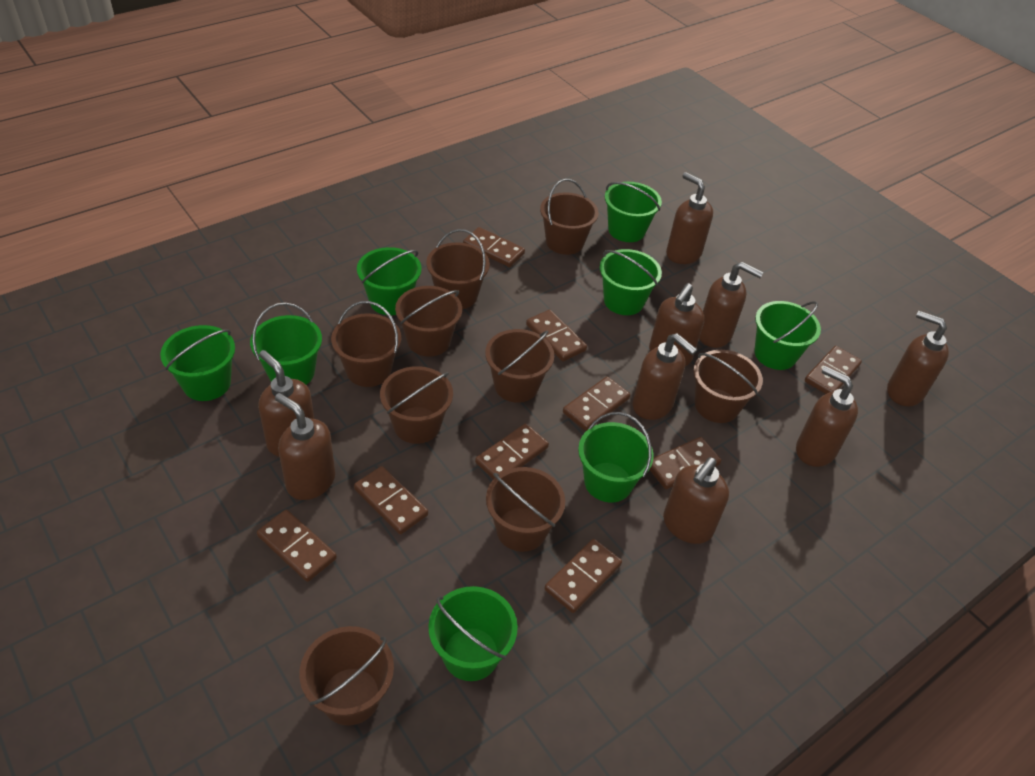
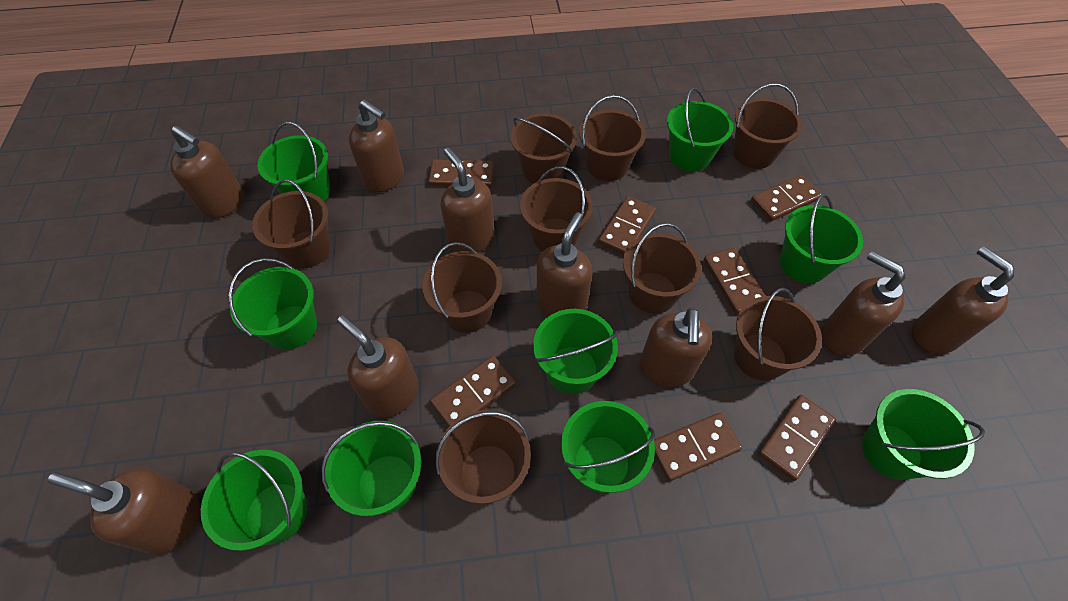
brown domino: 9 -> 7
green bucket: 8 -> 9

